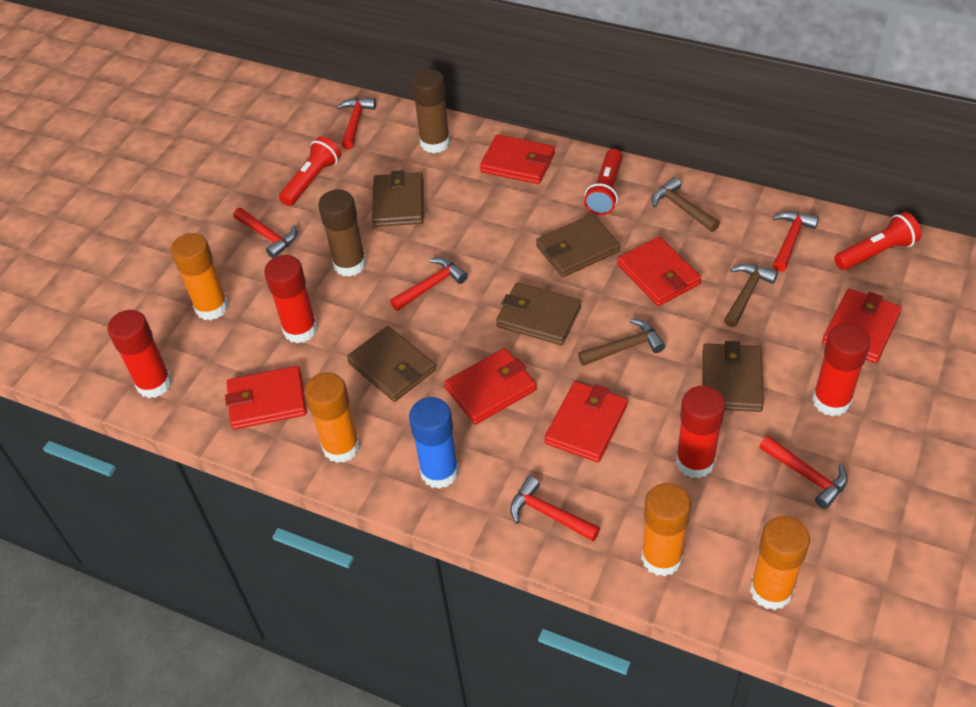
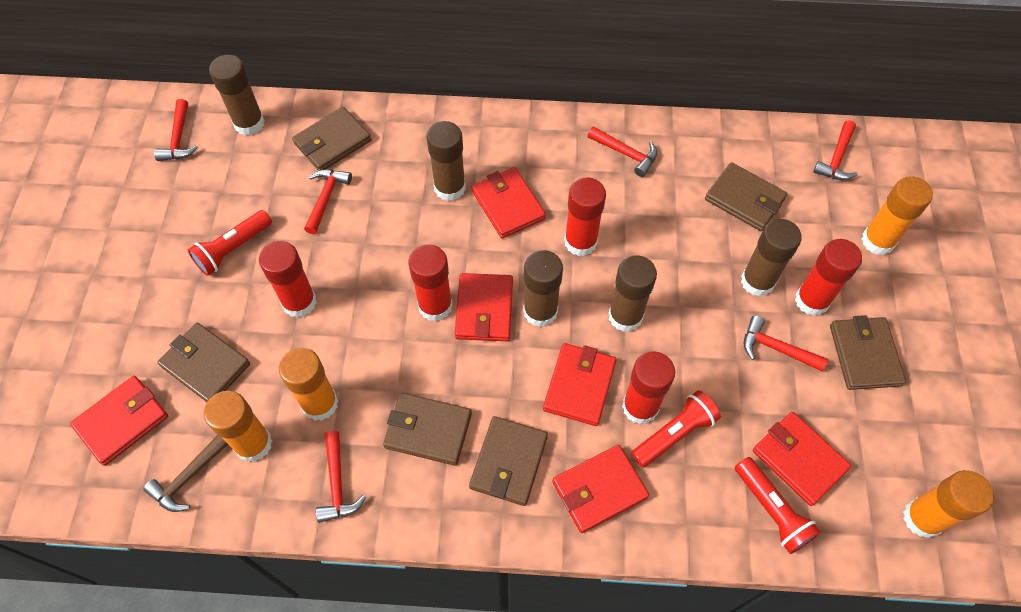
blue glue stick: 1 -> 0
brown glue stick: 2 -> 5
brown hammer: 3 -> 1
brown wallet: 5 -> 6
red glue stick: 4 -> 5

